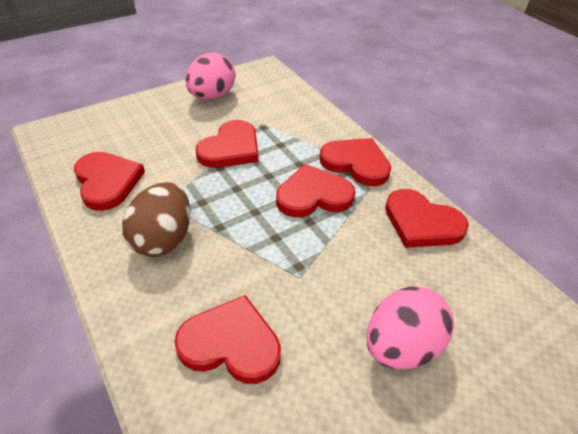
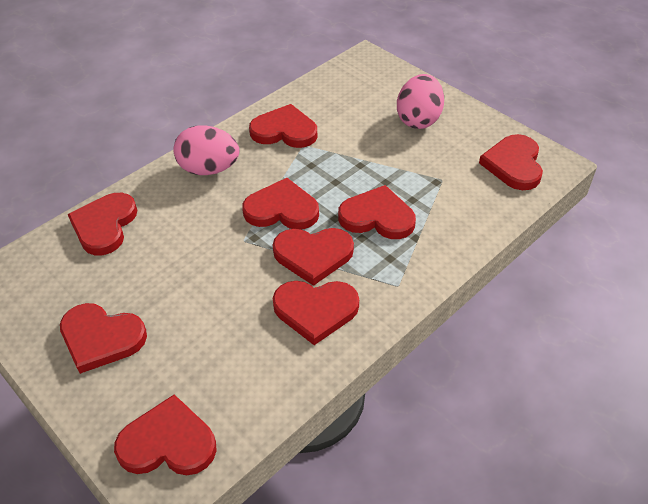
brown egg: 1 -> 0
red heart: 6 -> 9

